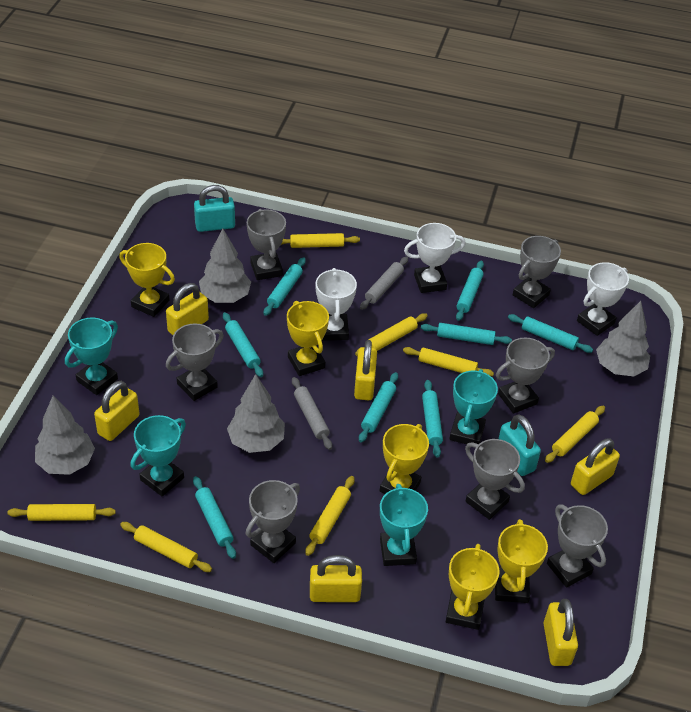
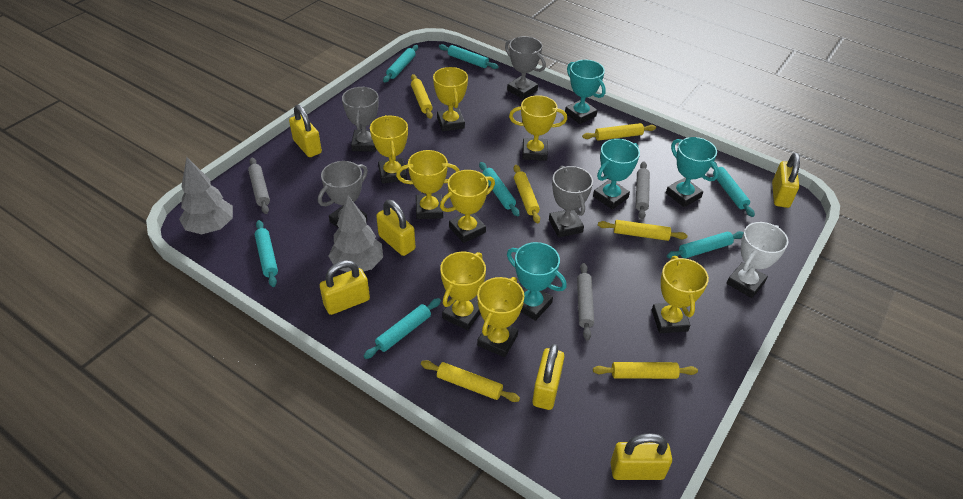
grey rolling pin: 2 -> 3
grey tree: 4 -> 2
grey trophy: 7 -> 4
turquoise padlock: 2 -> 0
turquoise rolling pin: 8 -> 7
white trophy: 3 -> 1
yellow rolling pin: 7 -> 6
yellow trophy: 5 -> 8

